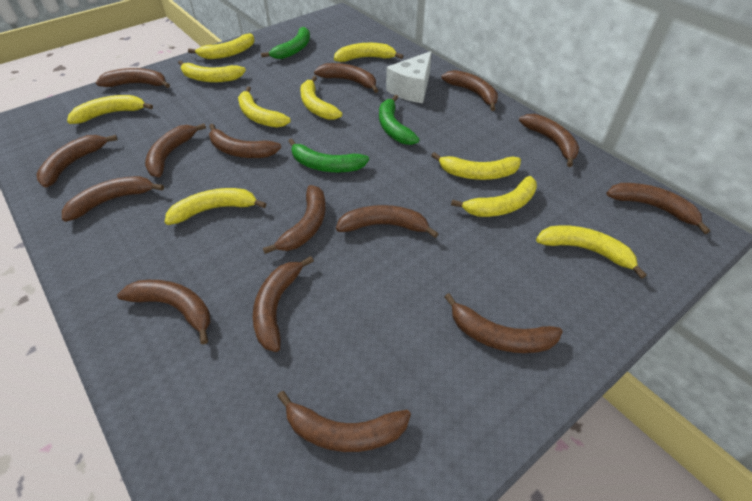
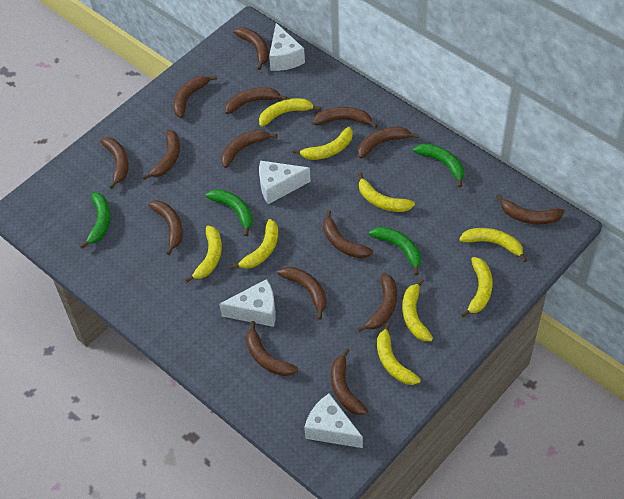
green banana: 3 -> 4
white cheese: 1 -> 4
yellow banana: 10 -> 9

